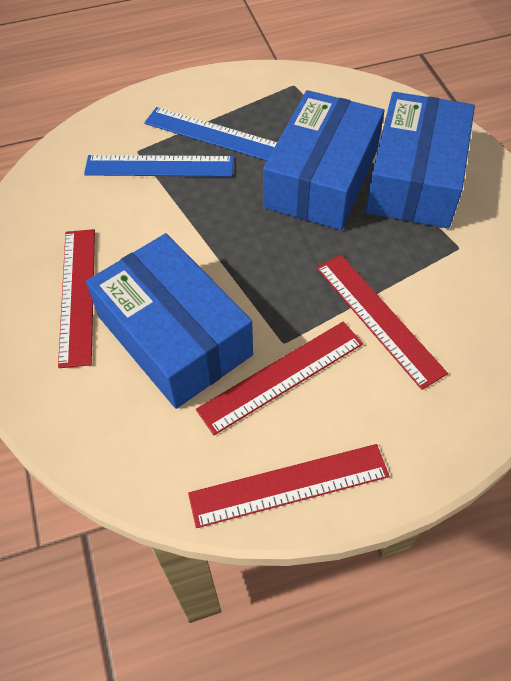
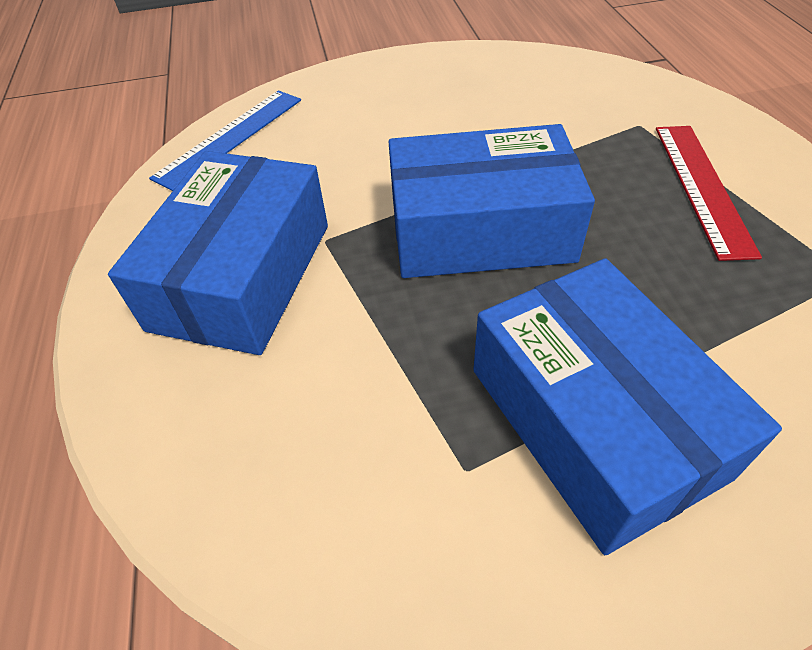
blue ruler: 2 -> 1
red ruler: 4 -> 1

